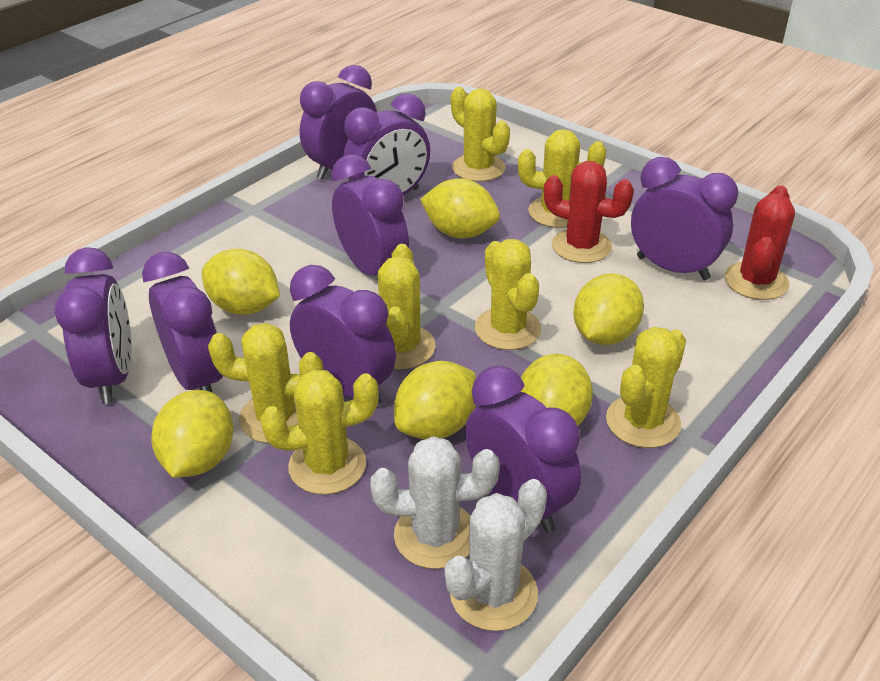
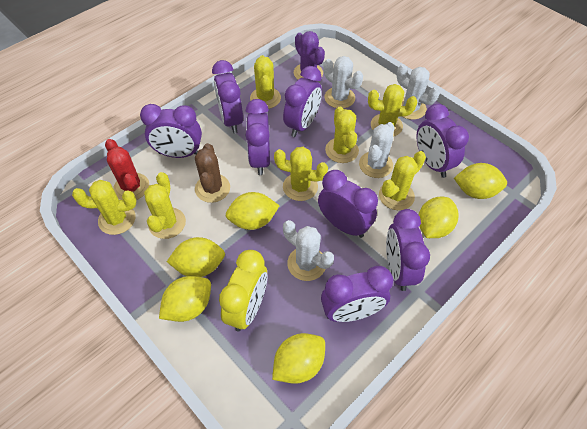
brown cactus: 0 -> 1
purple cactus: 0 -> 1
red cactus: 2 -> 1
white cactus: 2 -> 4
yellow clock: 0 -> 1

